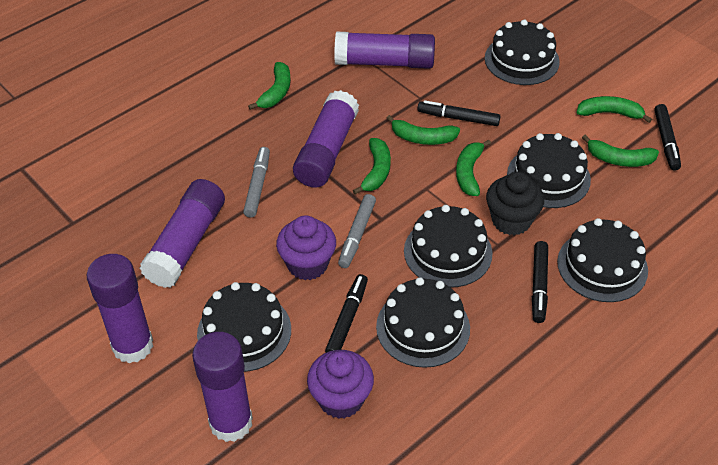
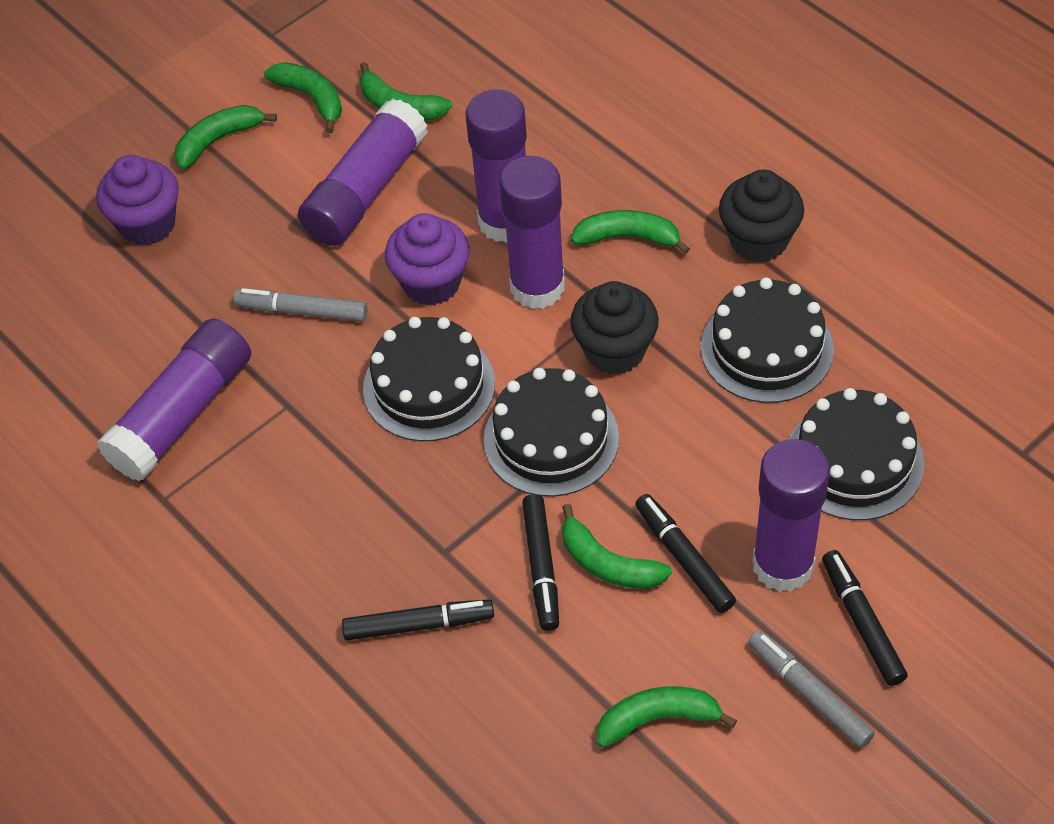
black cake: 6 -> 4
black cupcake: 1 -> 2

